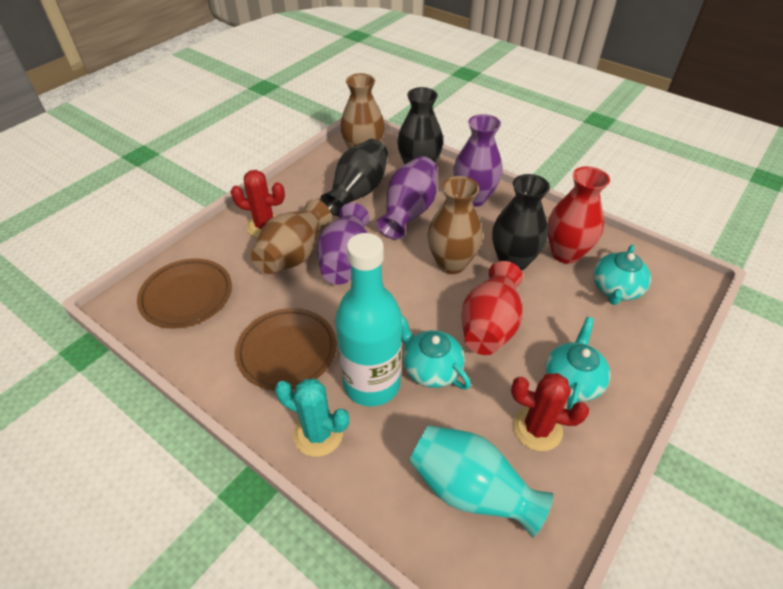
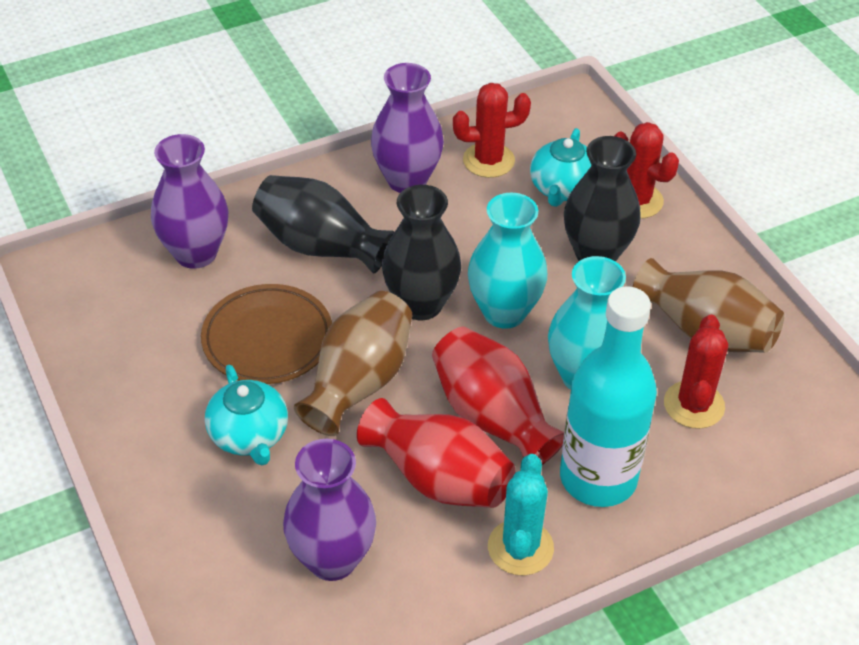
brown plate: 2 -> 1
brown vase: 3 -> 2
red cactus: 2 -> 3
turquoise teapot: 3 -> 2
turquoise vase: 1 -> 2

